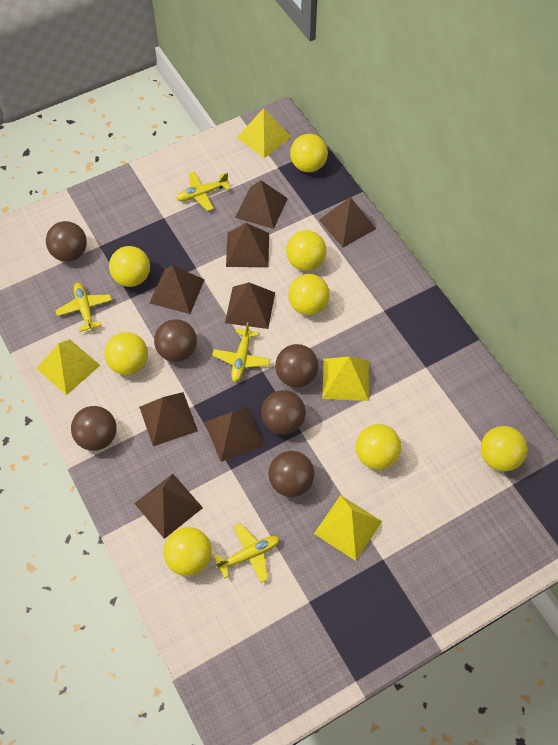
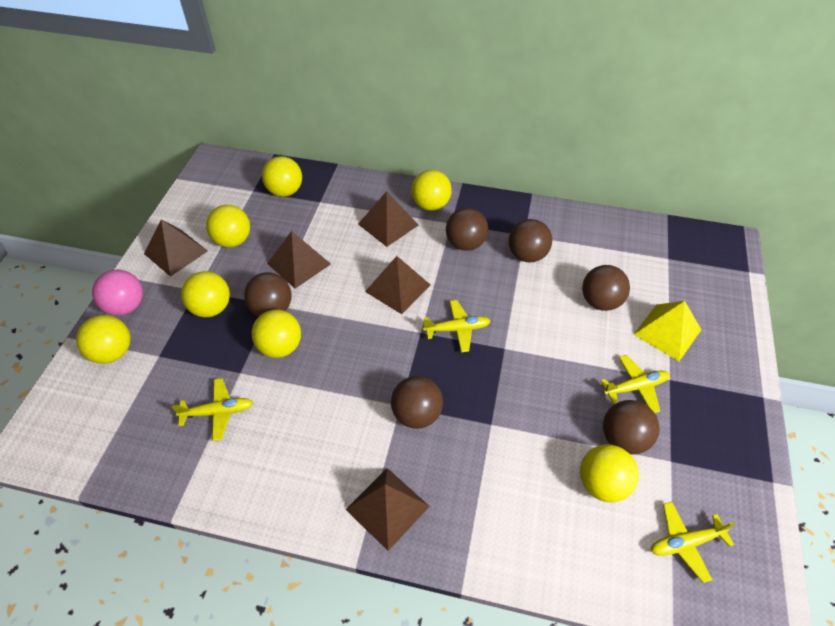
brown pyramid: 8 -> 5
pink ball: 0 -> 1
yellow ball: 8 -> 7
yellow pyramid: 4 -> 1

